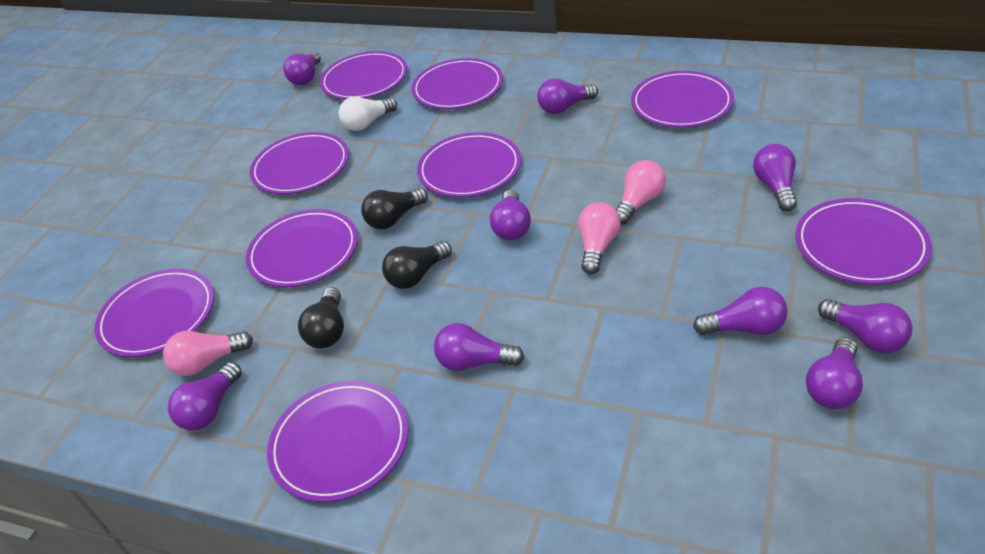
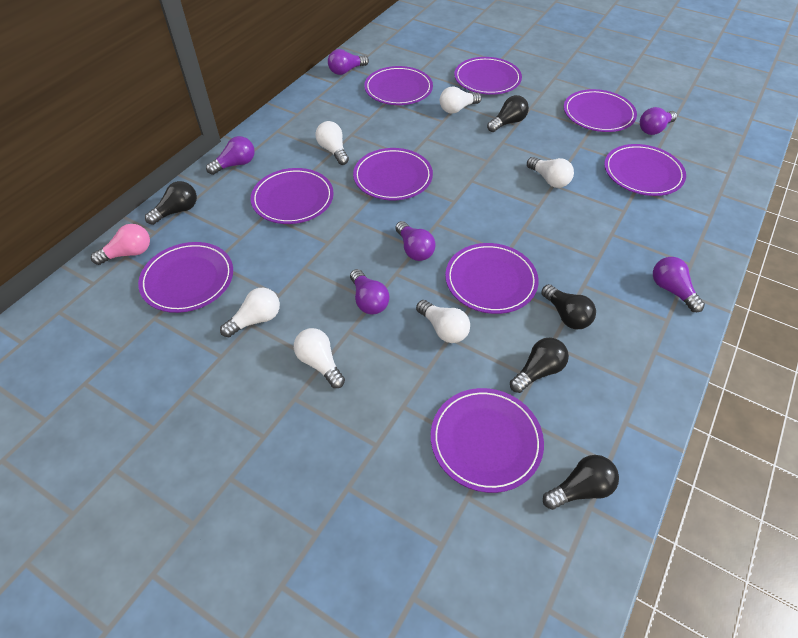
black light bulb: 3 -> 5
pink light bulb: 3 -> 1
purple light bulb: 9 -> 6
white light bulb: 1 -> 6

